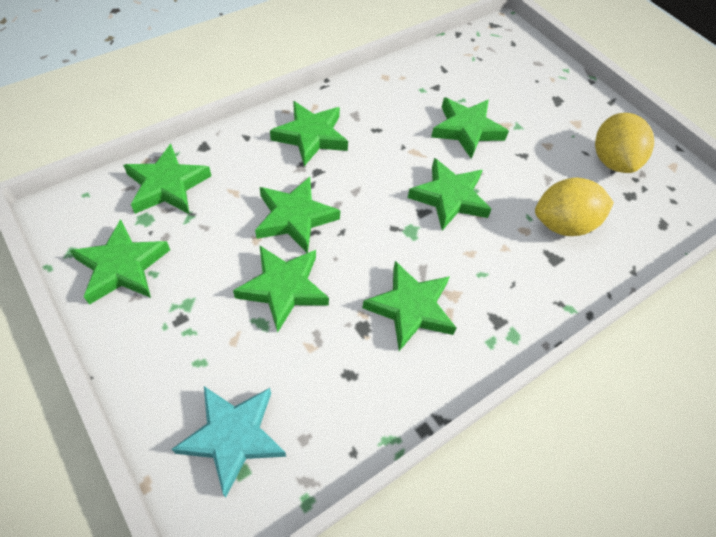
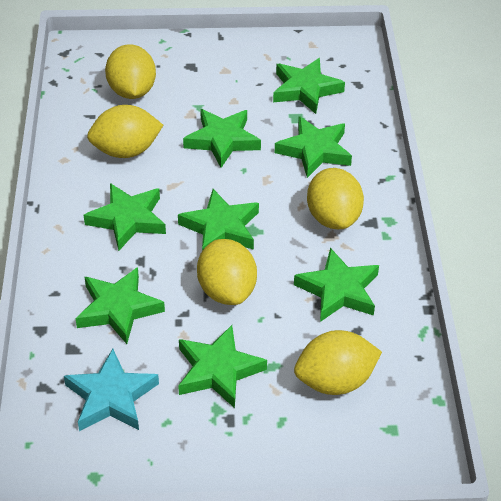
yellow lemon: 2 -> 5

